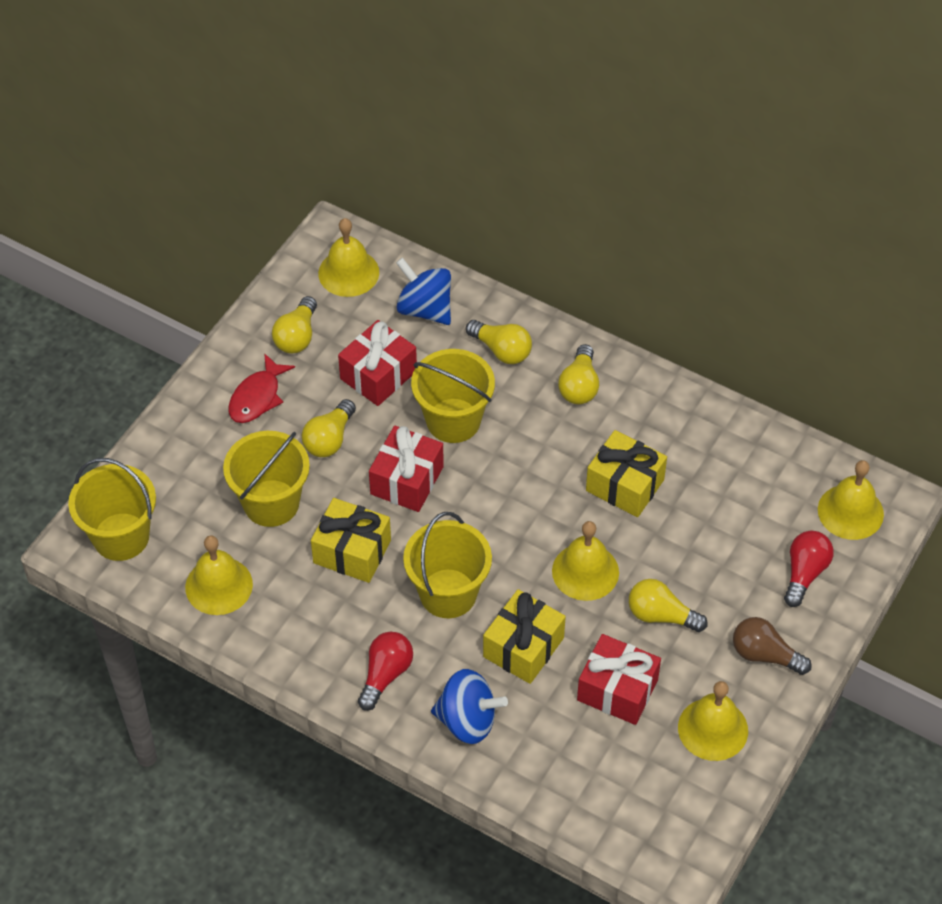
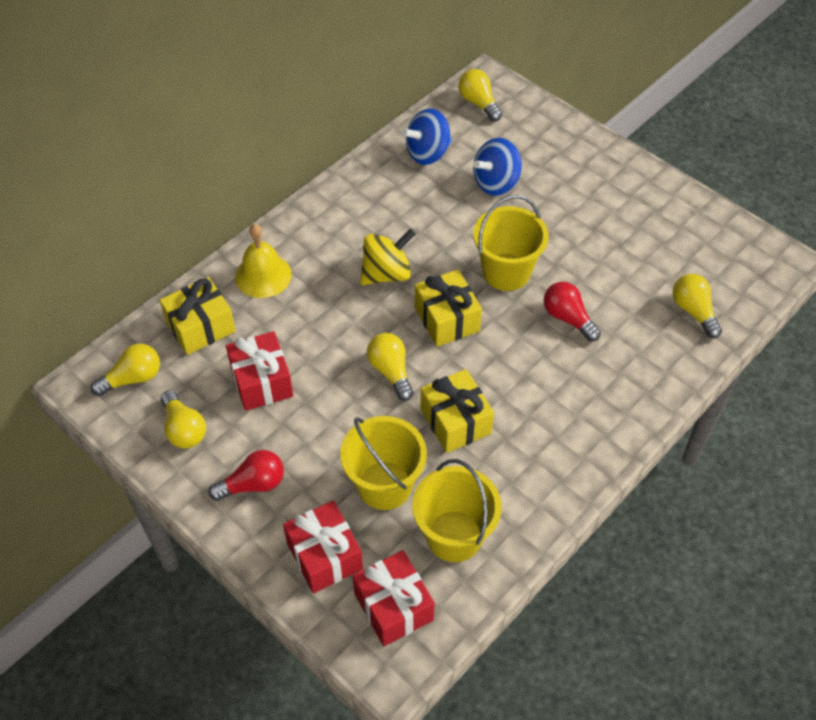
brown light bulb: 1 -> 0
red fish: 1 -> 0
yellow bell: 5 -> 1
yellow bucket: 4 -> 3
yellow spinning top: 0 -> 1

